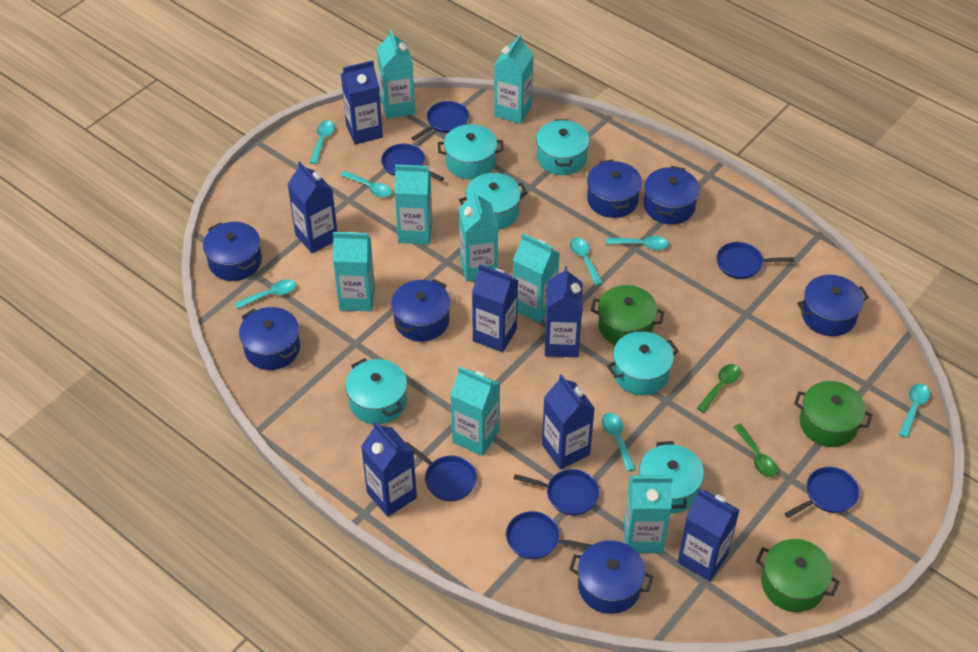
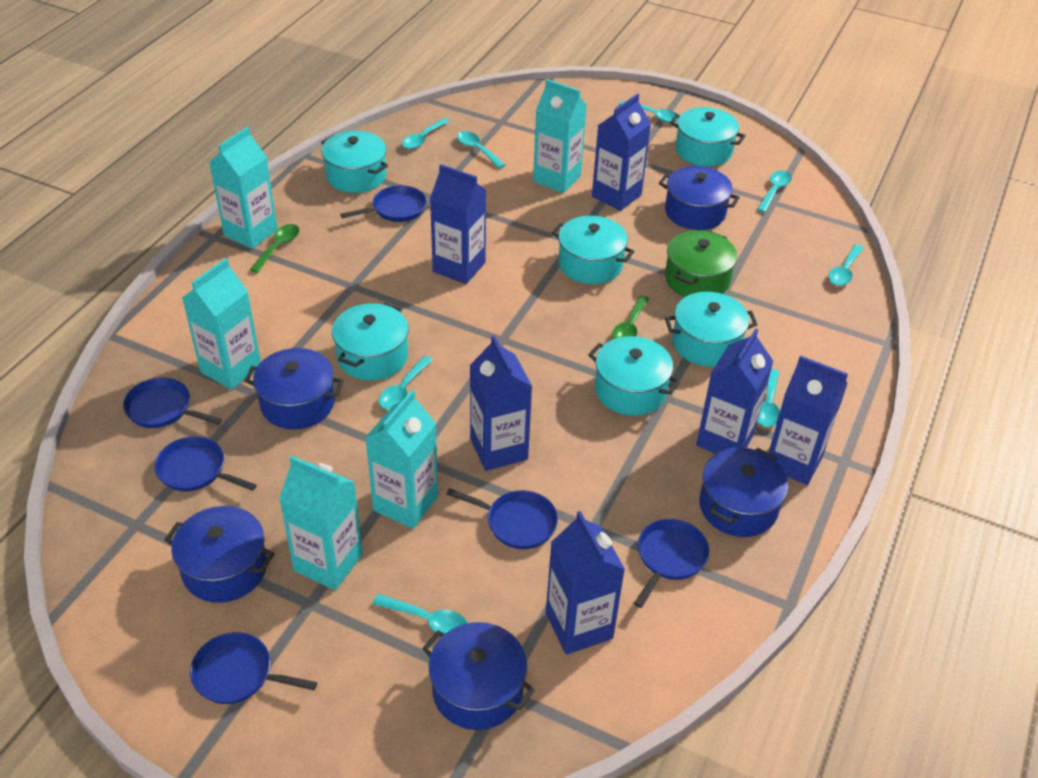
blue carton: 7 -> 6
blue pan: 7 -> 6
blue pot: 7 -> 5
green pot: 3 -> 1
turquoise carton: 8 -> 5
turquoise spoon: 7 -> 8

